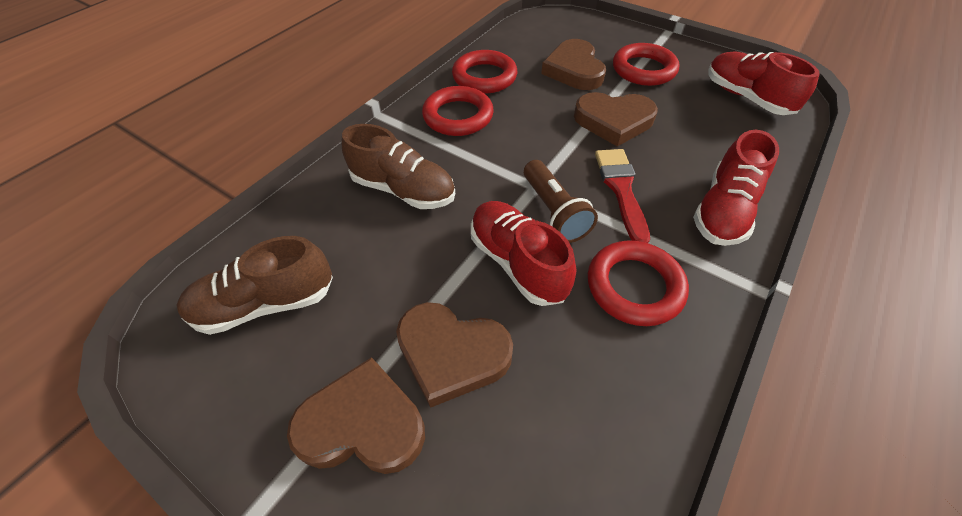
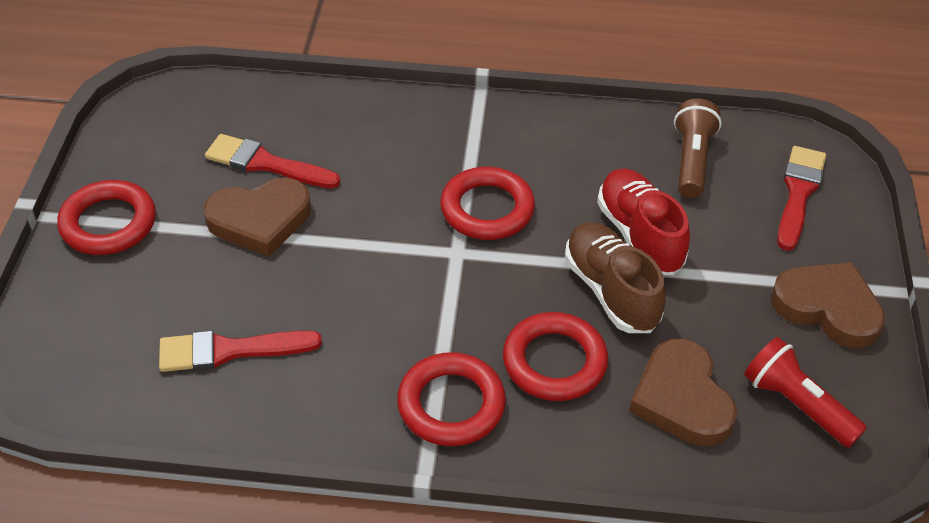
brown heart: 4 -> 3
brown shoe: 2 -> 1
red brush: 1 -> 3
red flashlight: 0 -> 1
red shoe: 3 -> 1

